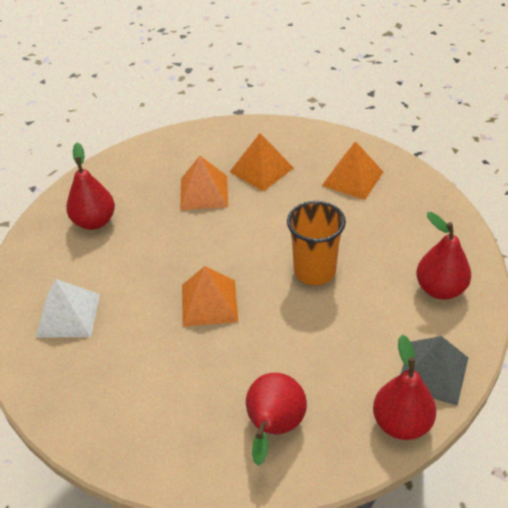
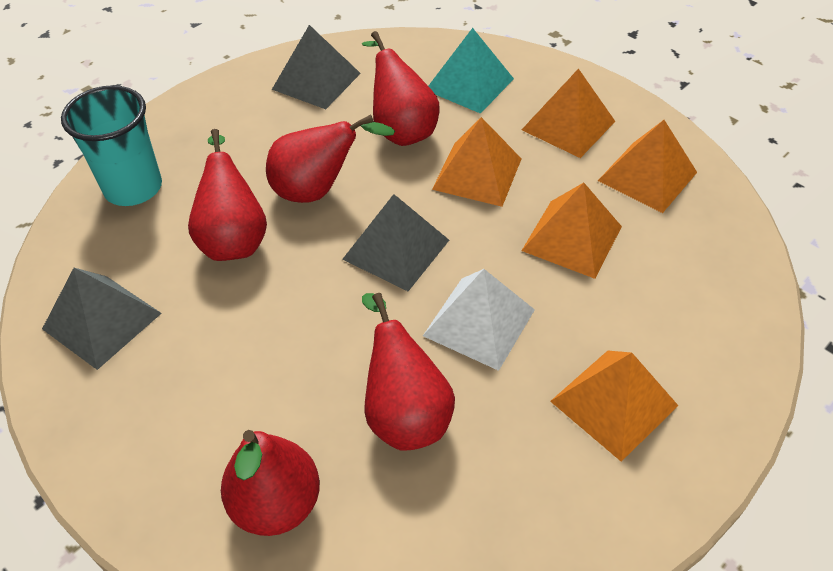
grey pyramid: 1 -> 3
orange cup: 1 -> 0
orange pyramid: 4 -> 5
red pear: 4 -> 5
turquoise cup: 0 -> 1
turquoise pyramid: 0 -> 1

